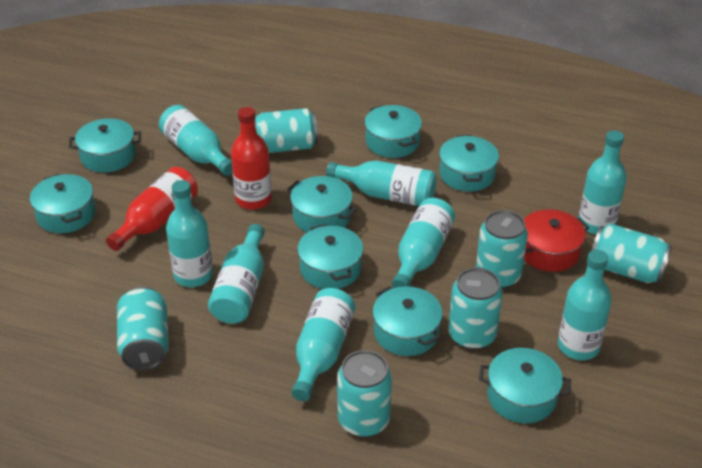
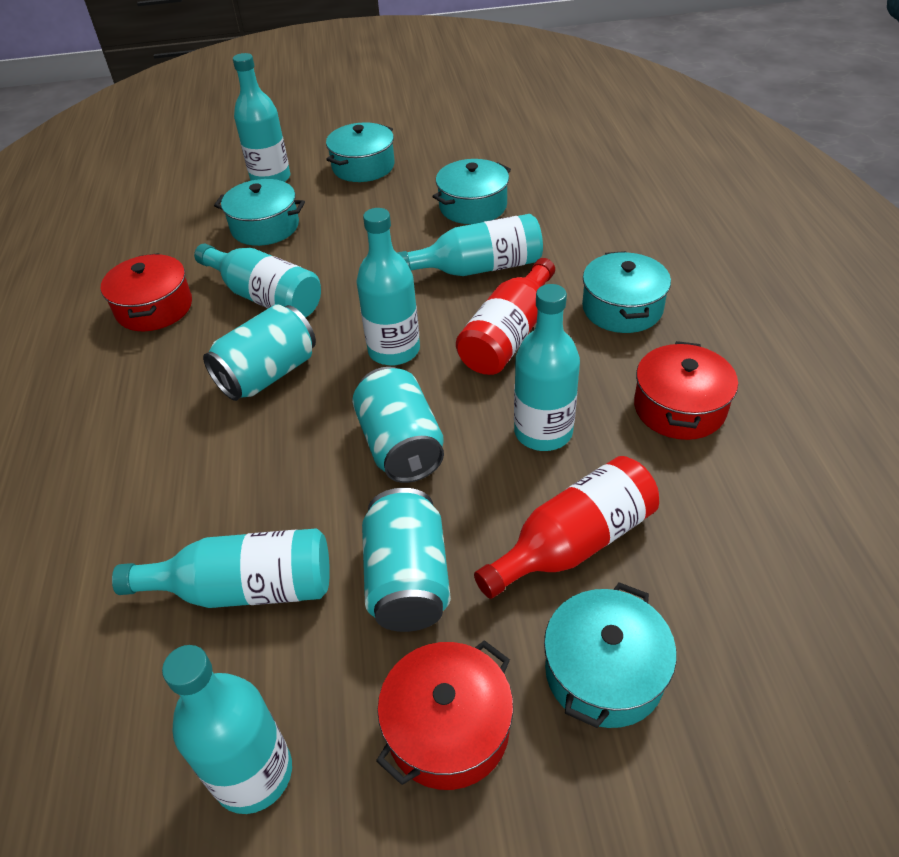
red pot: 1 -> 3
turquoise bottle: 8 -> 7
turquoise can: 6 -> 3
turquoise pot: 8 -> 5

